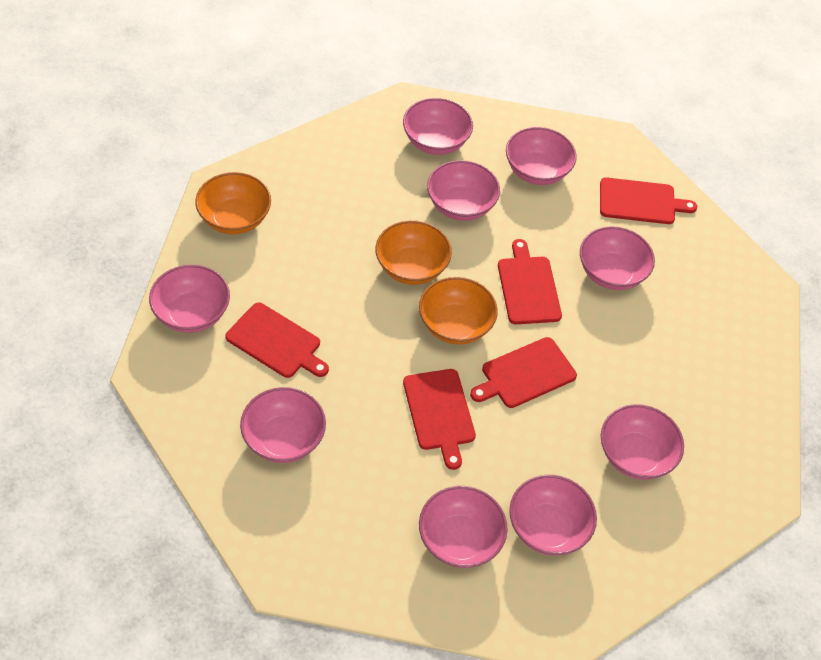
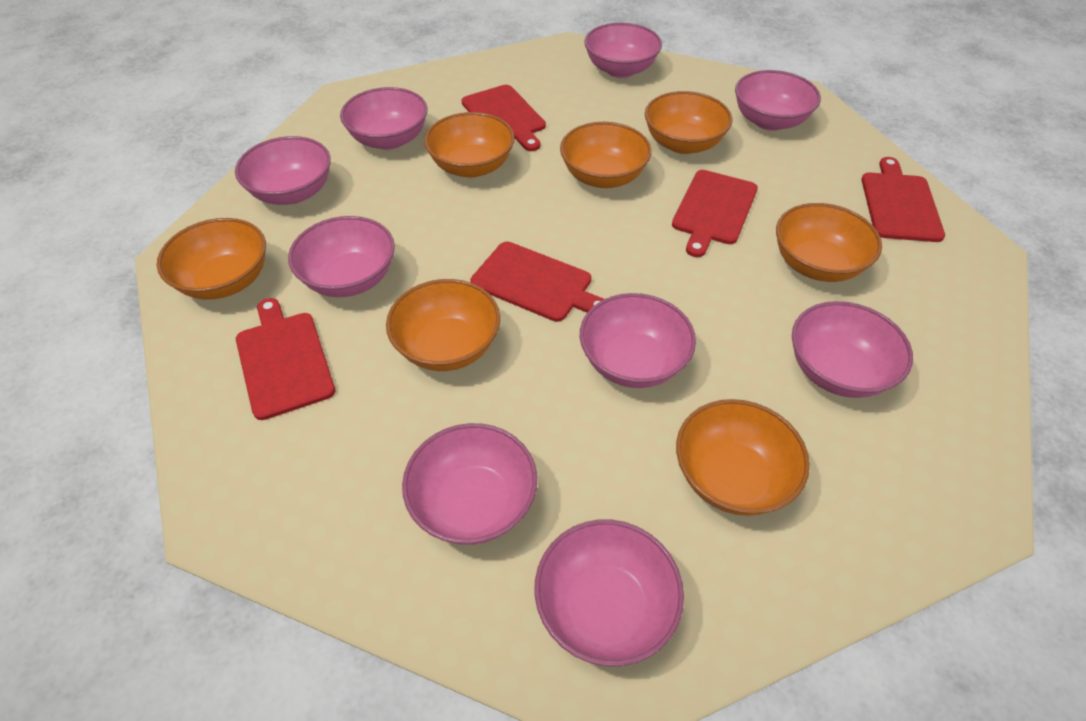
orange bowl: 3 -> 7

